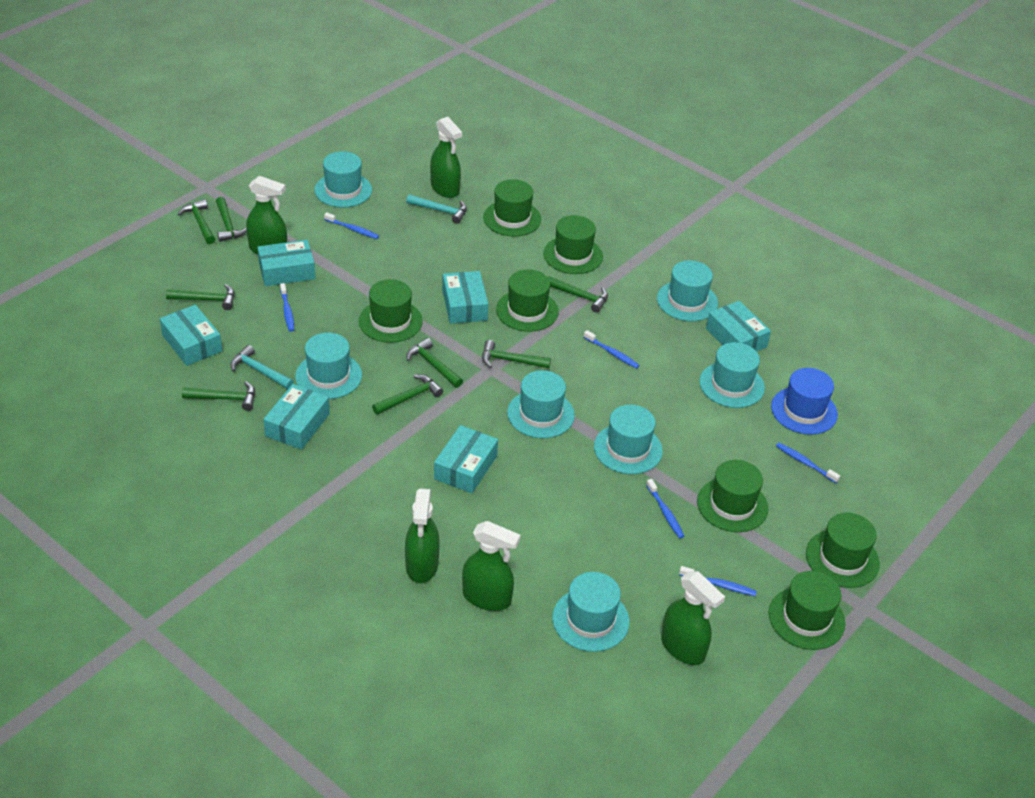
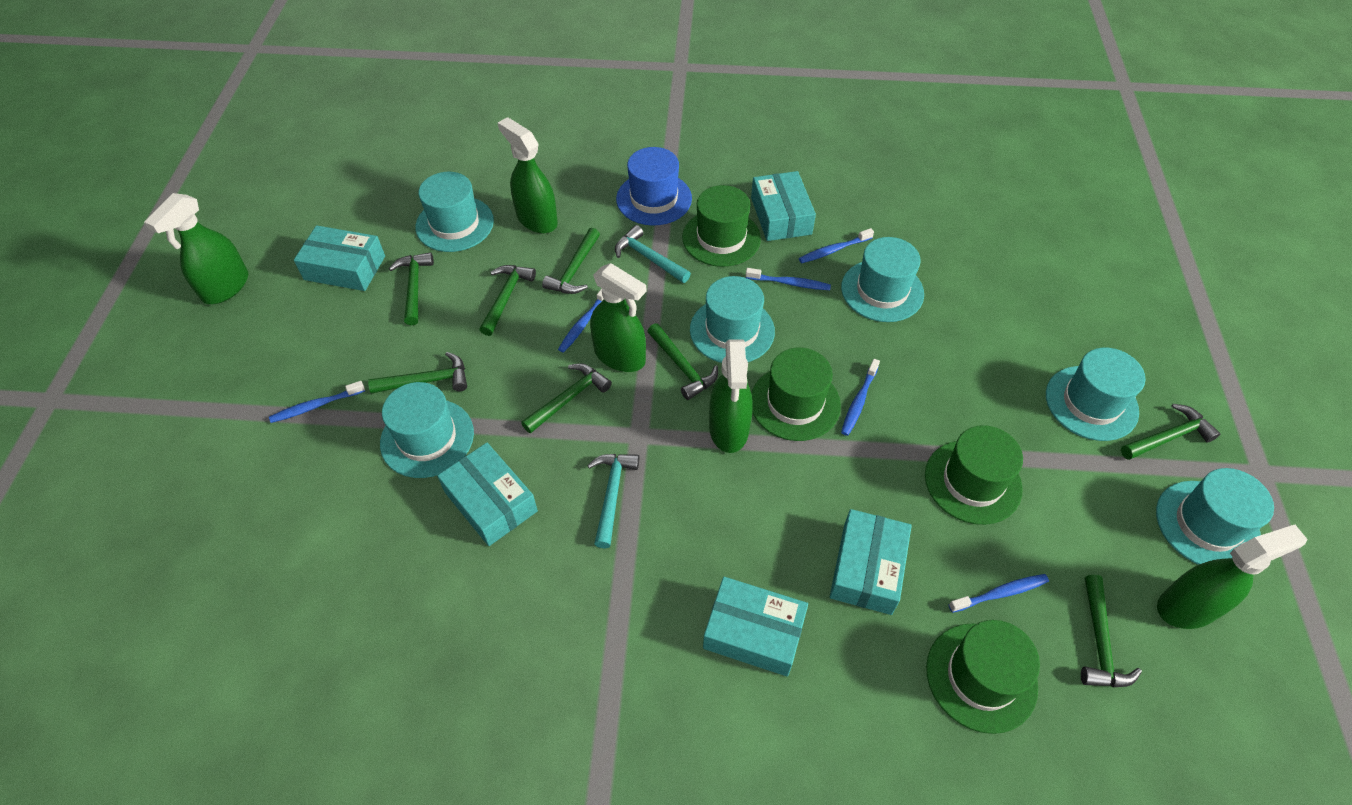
green hat: 7 -> 4
turquoise box: 6 -> 5
turquoise hat: 7 -> 6

